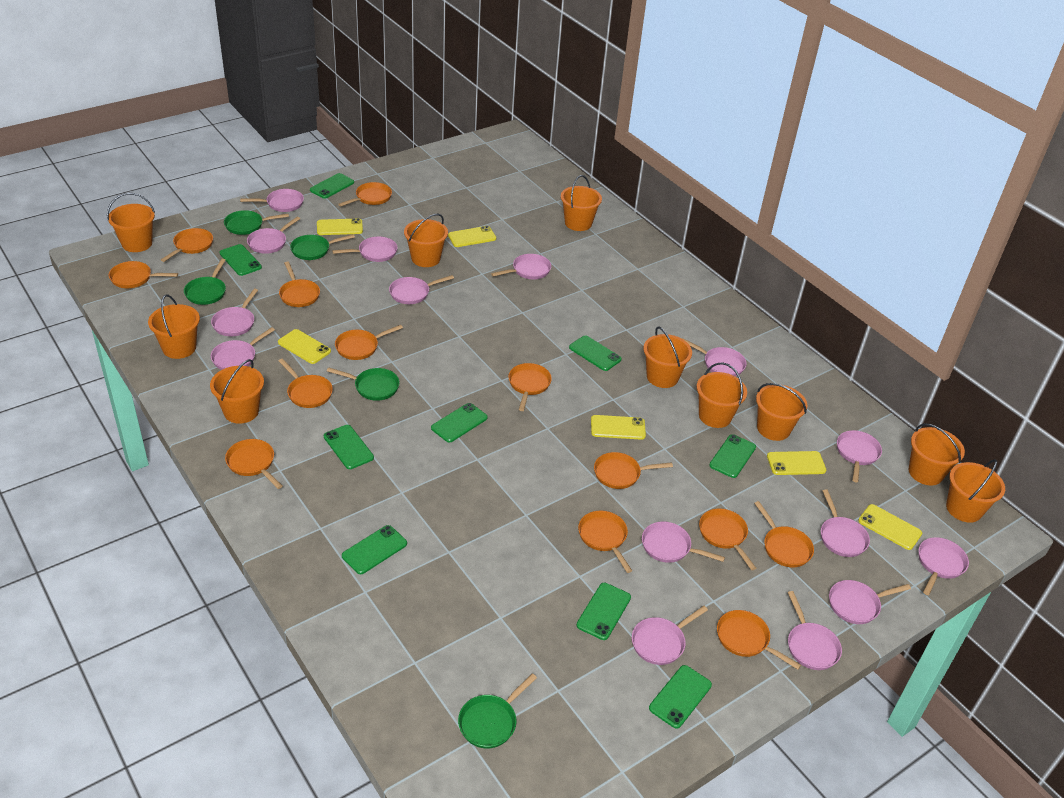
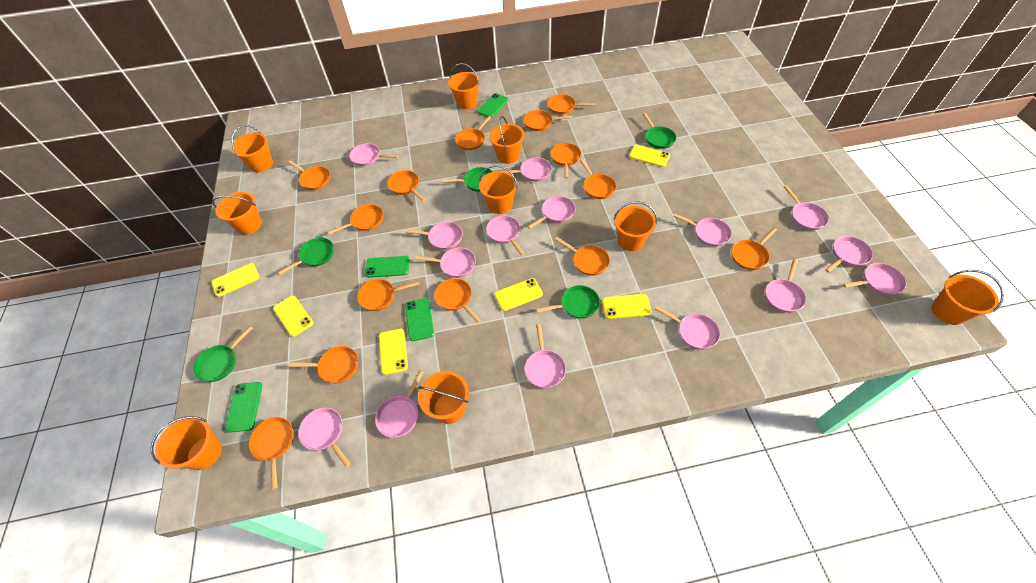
green phone: 9 -> 4
orange bucket: 10 -> 9
orange pan: 13 -> 14

